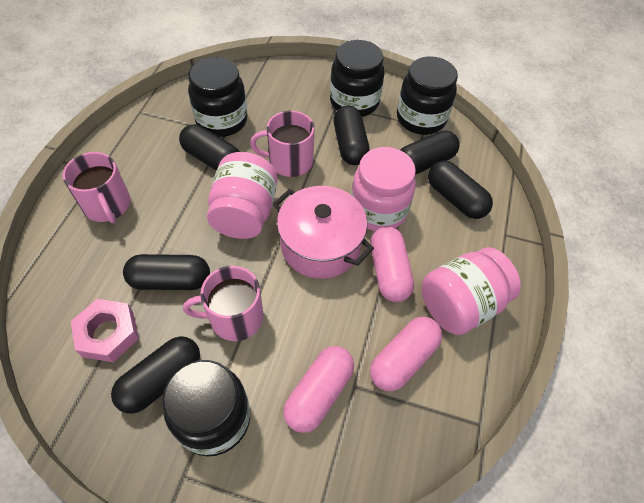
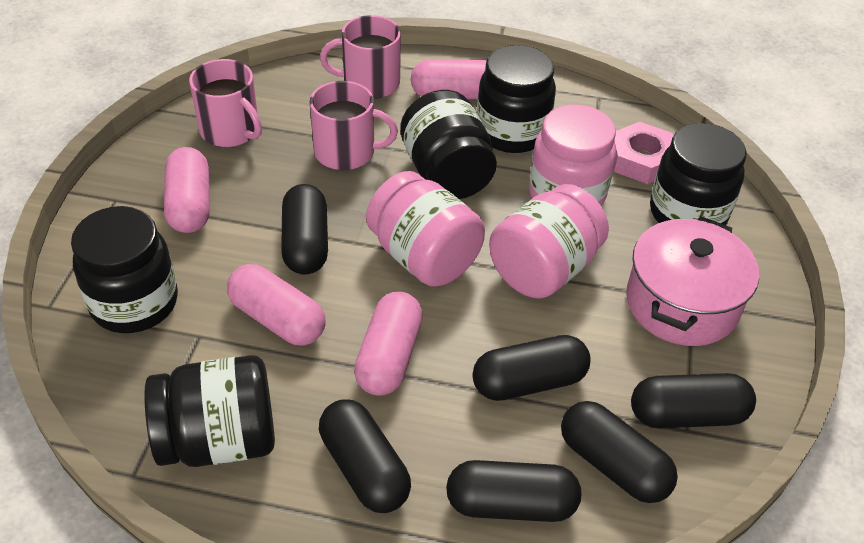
black jar: 4 -> 5
pink capsule: 3 -> 4

